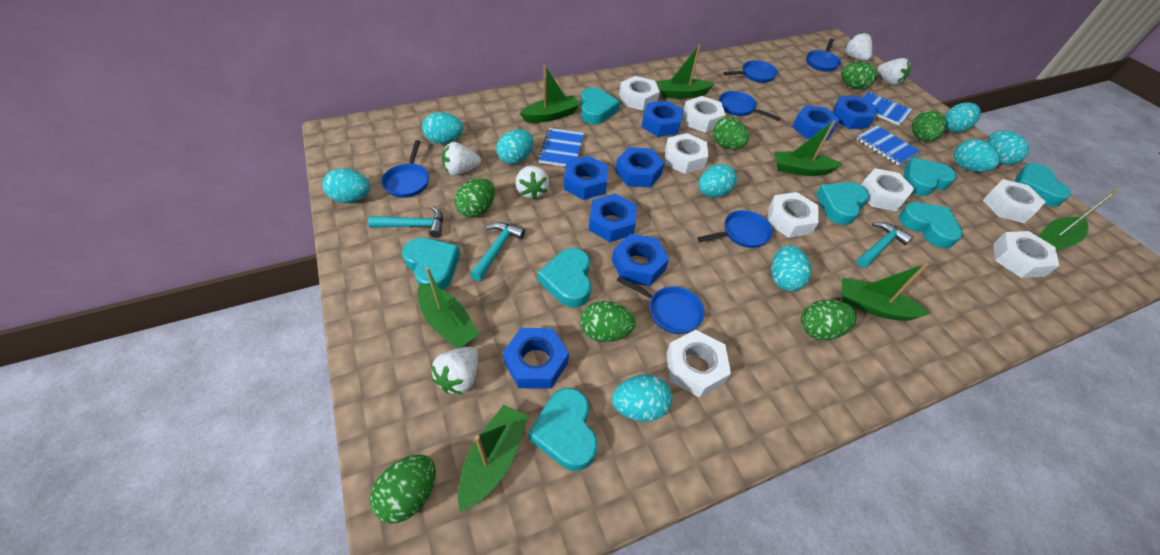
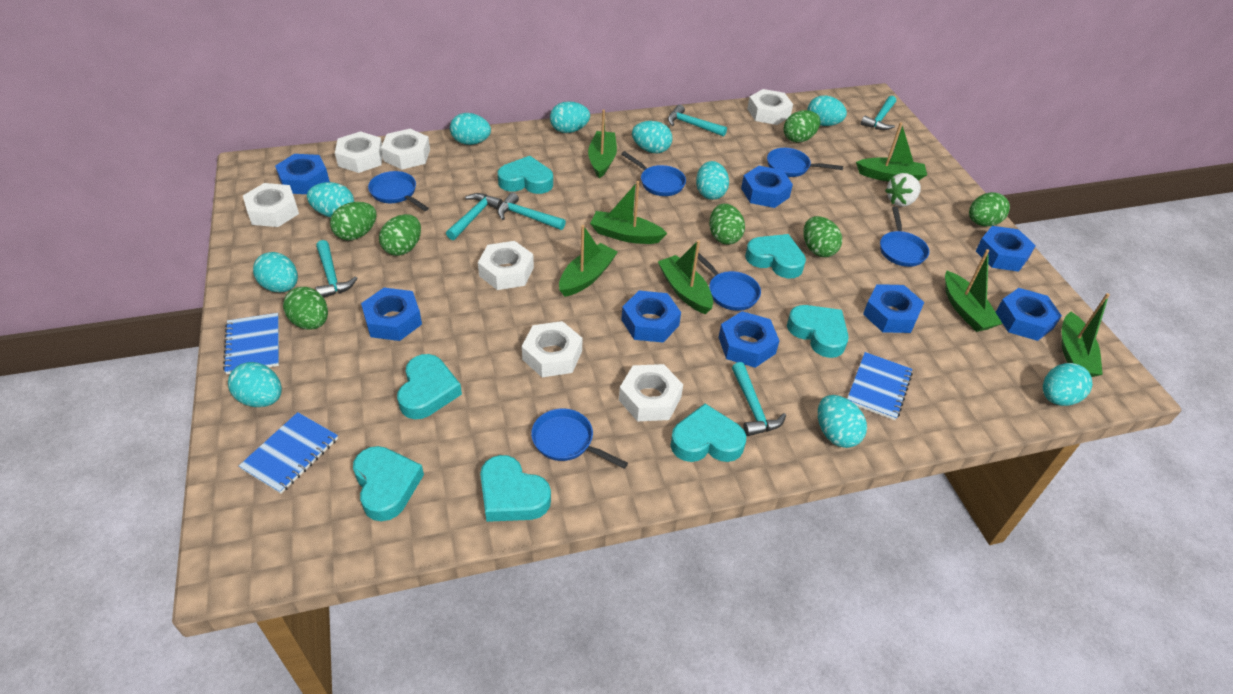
turquoise egg: 9 -> 10
turquoise hammer: 3 -> 6
turquoise heart: 8 -> 7
white nut: 8 -> 7
white strawberry: 5 -> 1

